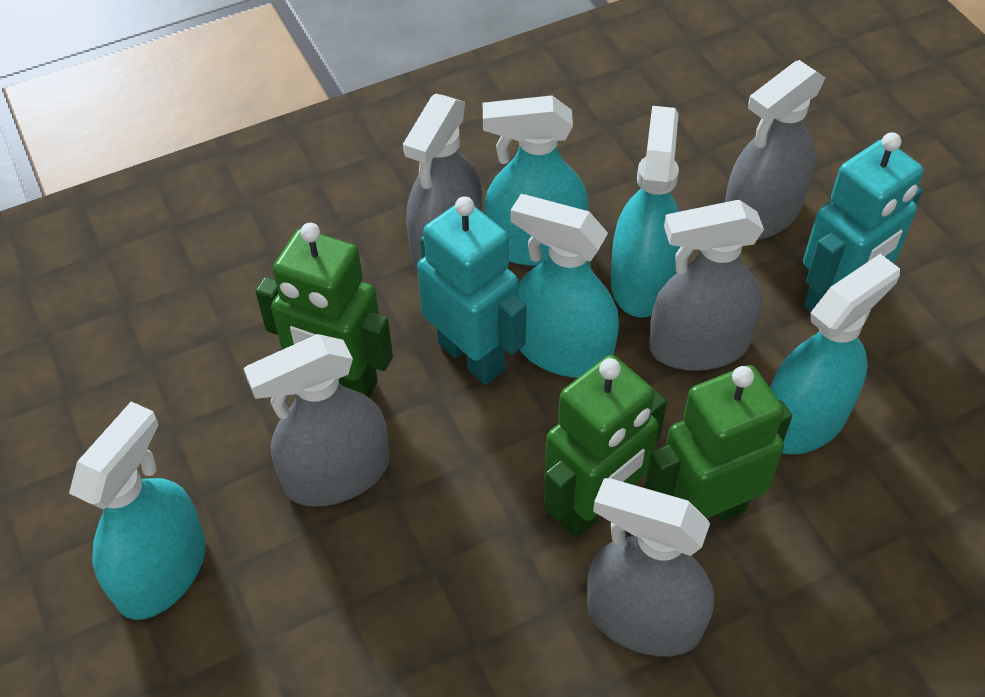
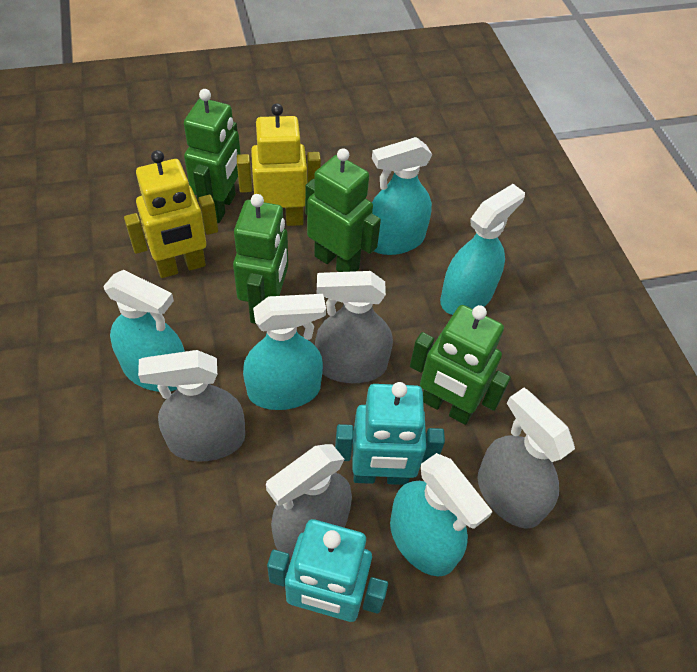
green robot: 3 -> 4
grey spray bottle: 5 -> 4
yellow robot: 0 -> 2

